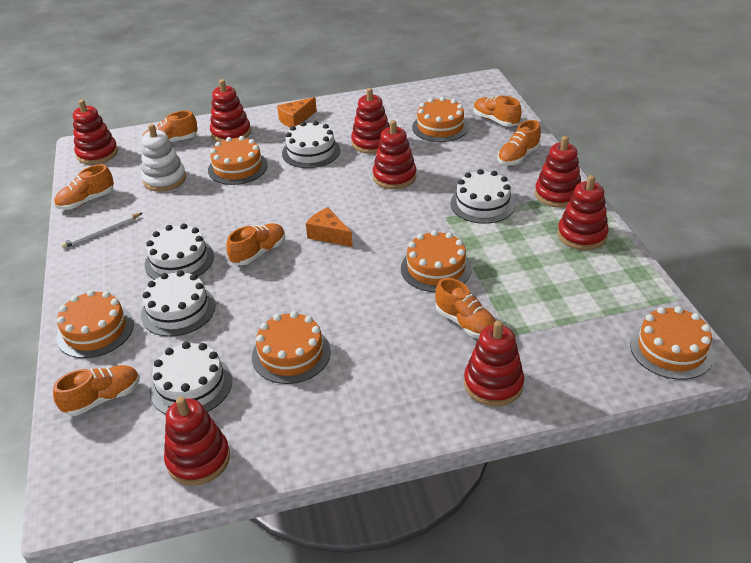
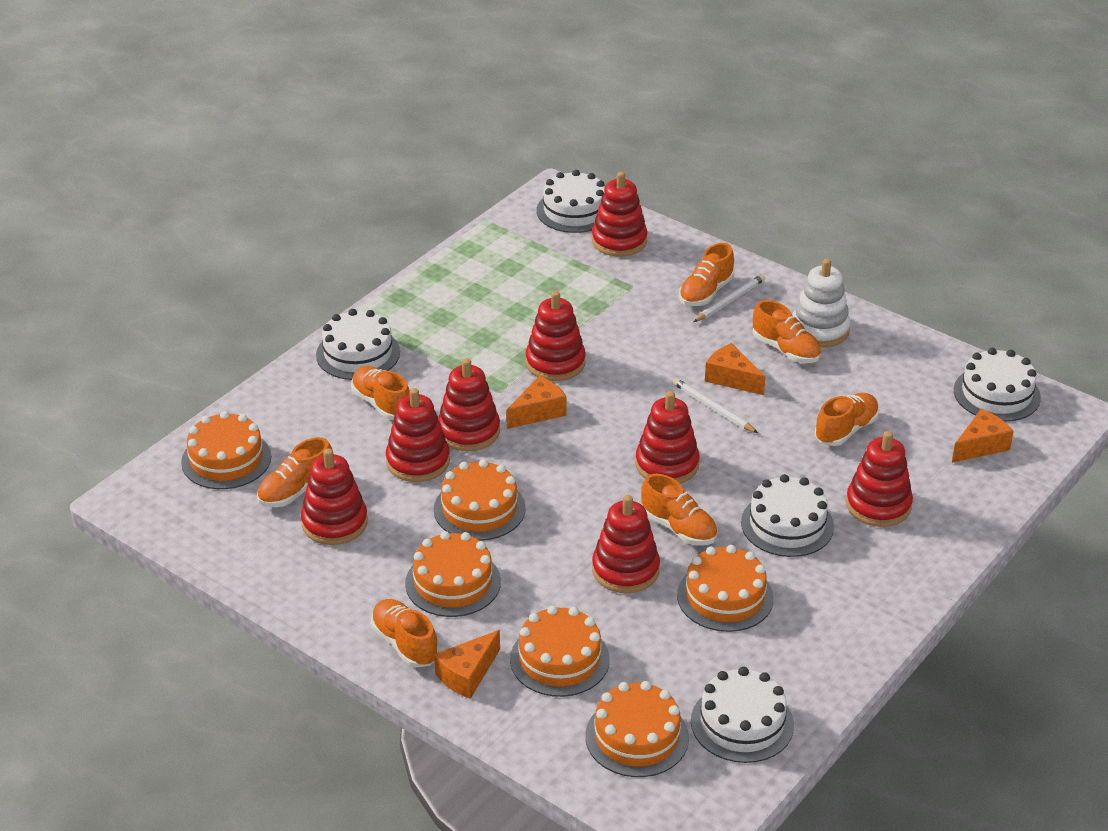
orange cheese: 2 -> 4
white pencil: 1 -> 2

